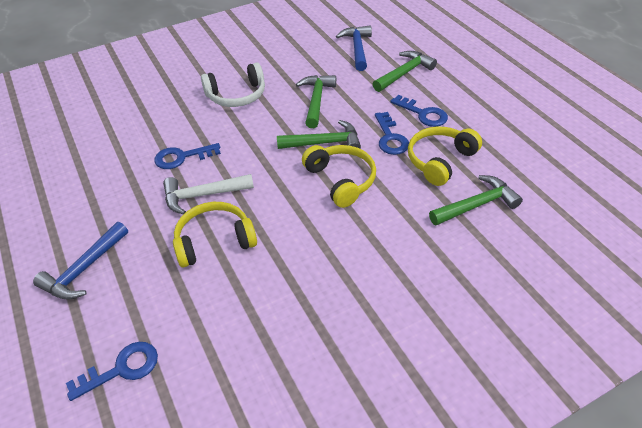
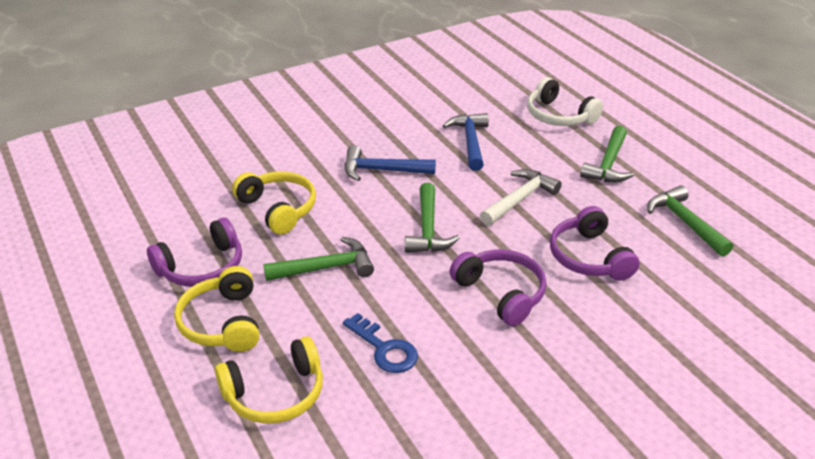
blue key: 4 -> 1
purple headphones: 0 -> 3

